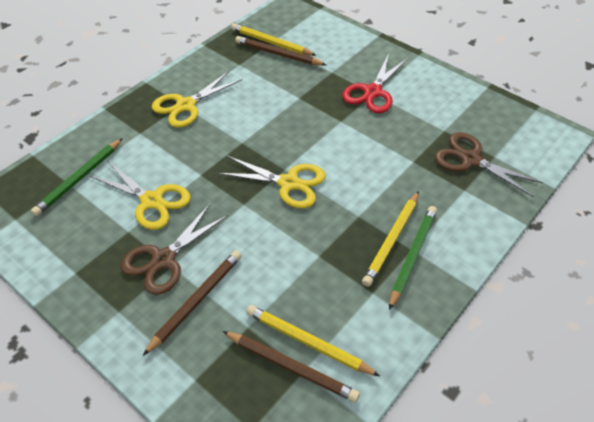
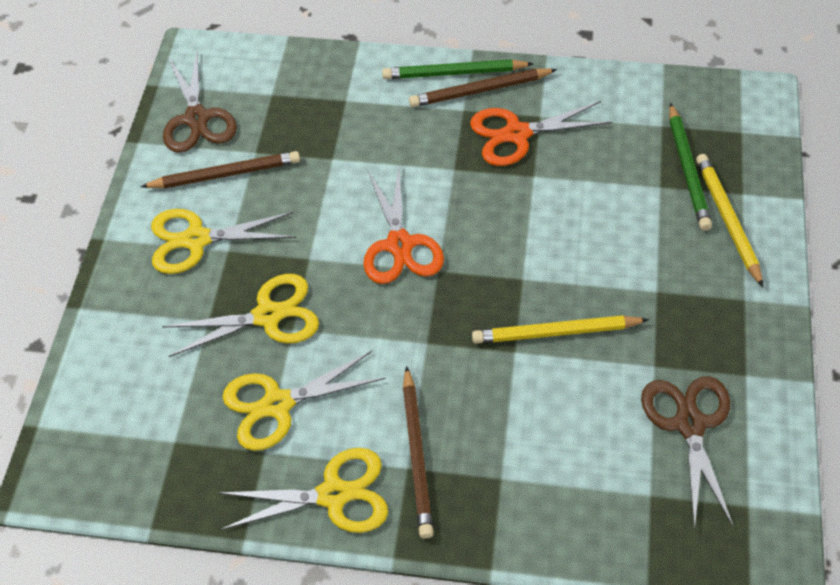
orange scissors: 0 -> 2
red scissors: 1 -> 0
yellow pencil: 3 -> 2
yellow scissors: 3 -> 4

